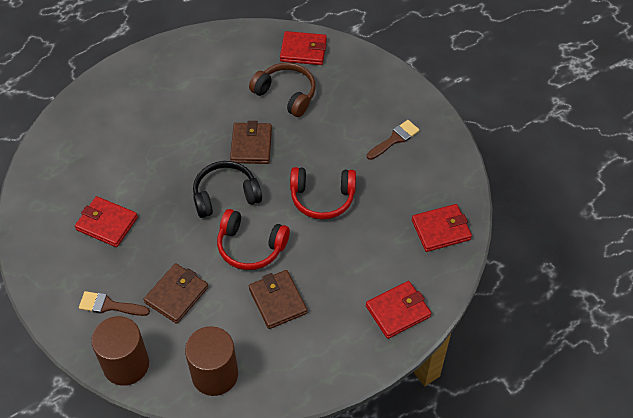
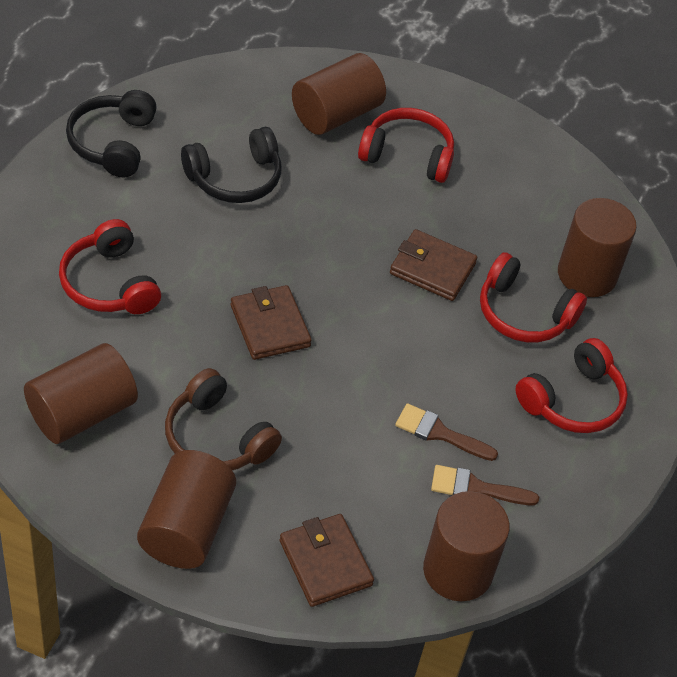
black headphones: 1 -> 2
brown cylinder: 2 -> 5
red headphones: 2 -> 4
red wallet: 4 -> 0

